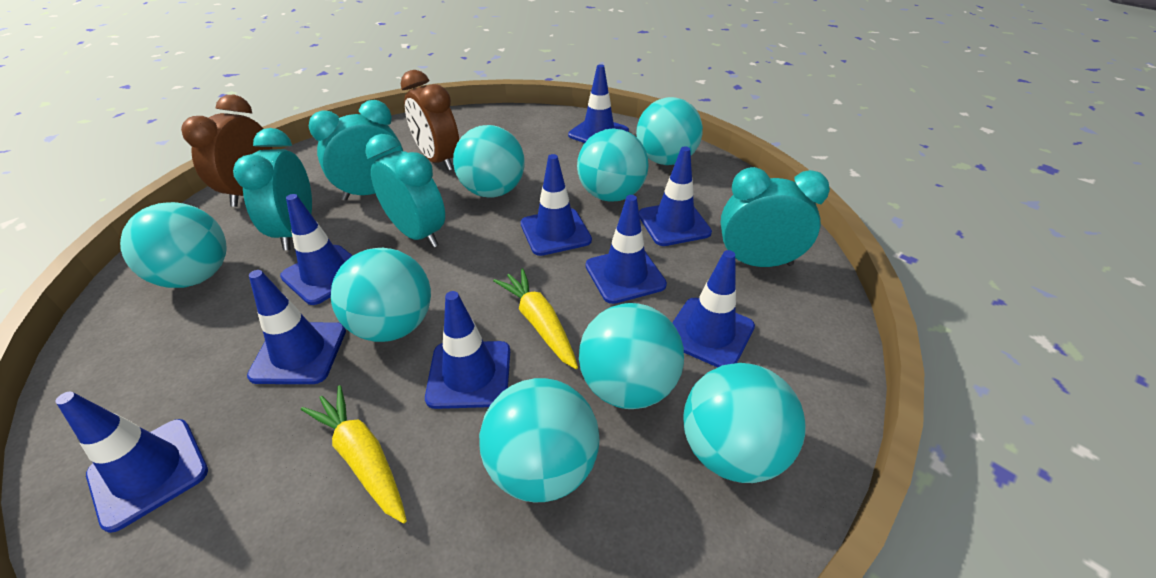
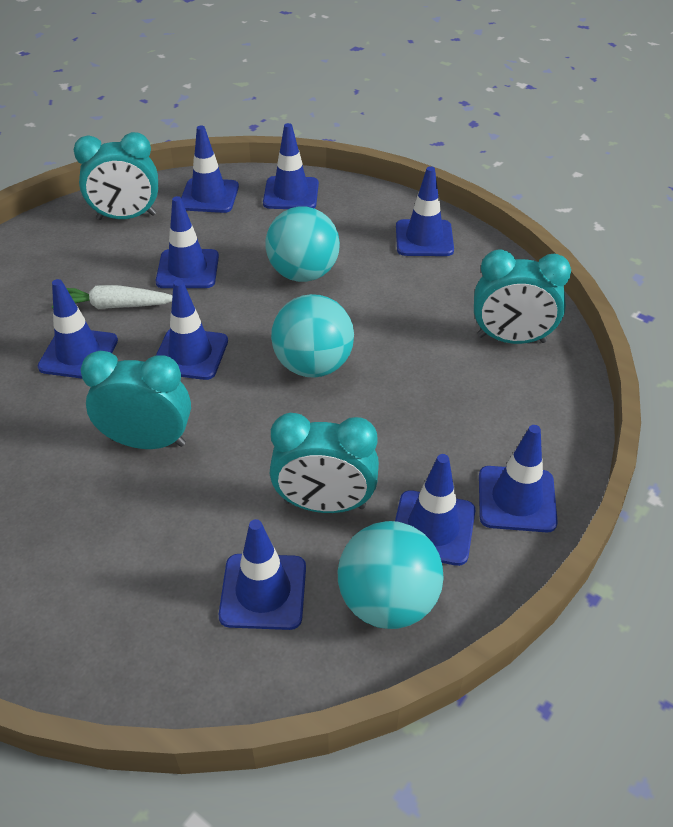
brown clock: 2 -> 0
turquoise ball: 8 -> 3
white carrot: 0 -> 1
yellow carrot: 2 -> 0

